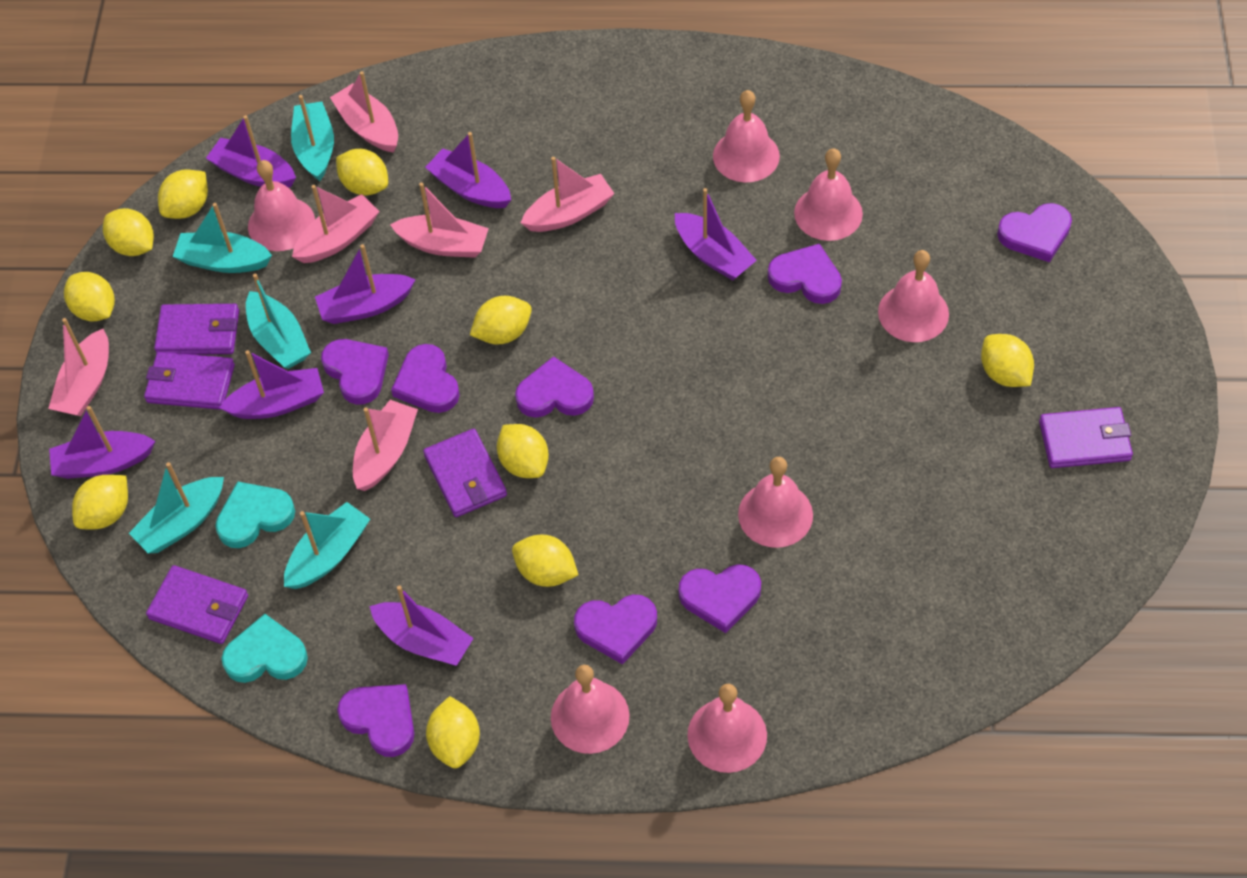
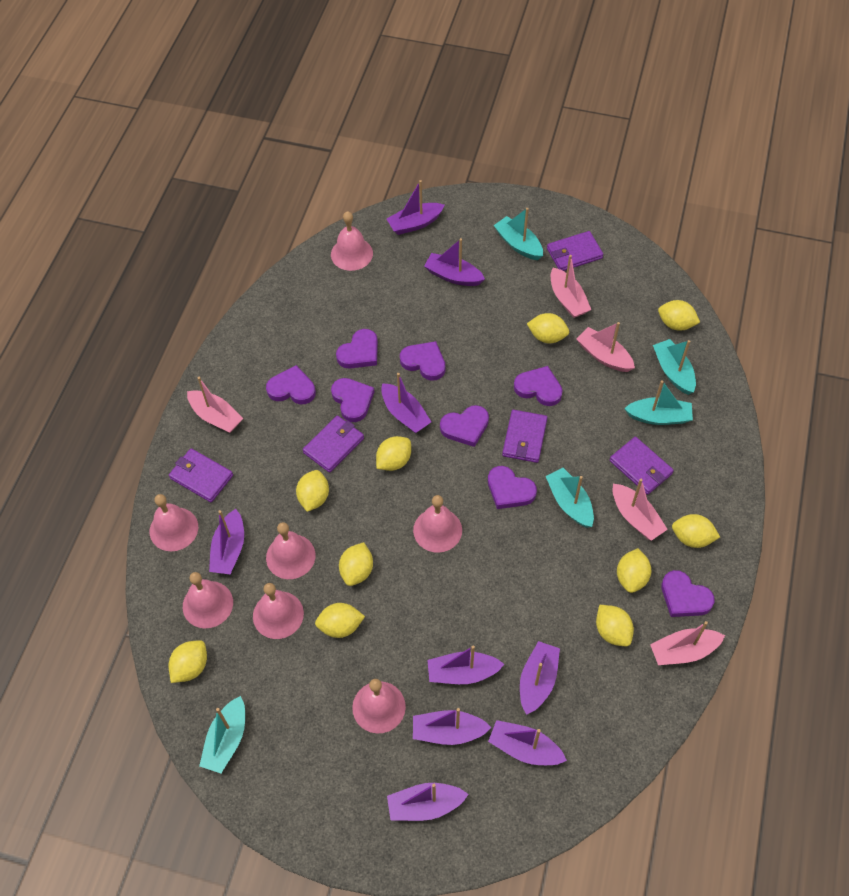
pink boat: 6 -> 5
purple boat: 7 -> 9
turquoise heart: 2 -> 0

